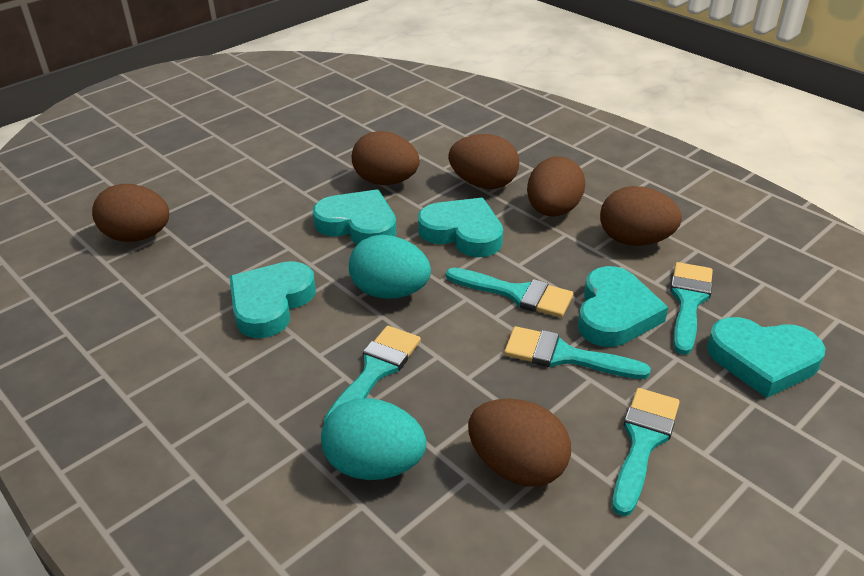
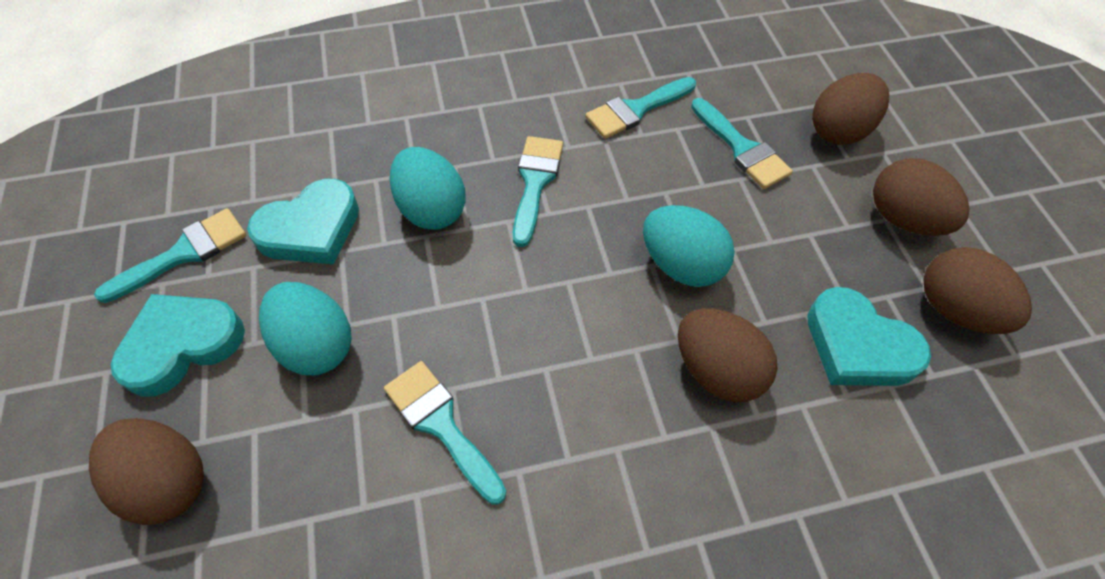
brown egg: 6 -> 5
turquoise egg: 2 -> 3
turquoise heart: 5 -> 3

